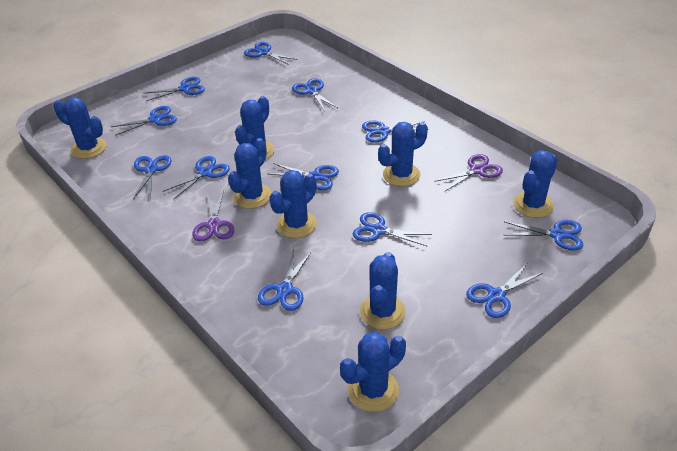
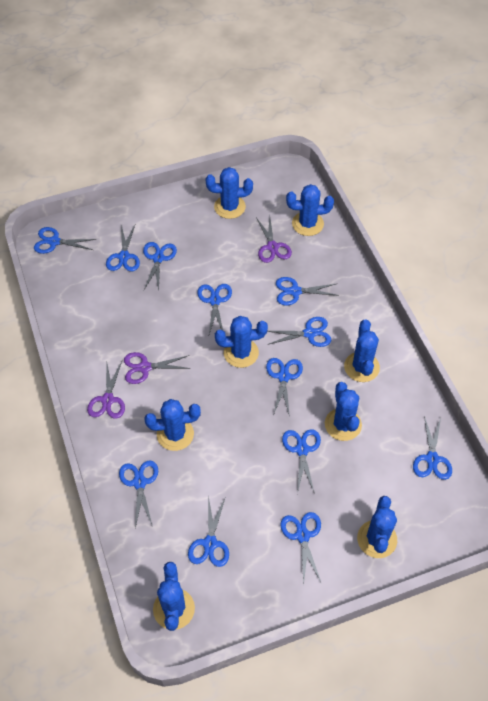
purple scissors: 2 -> 3

